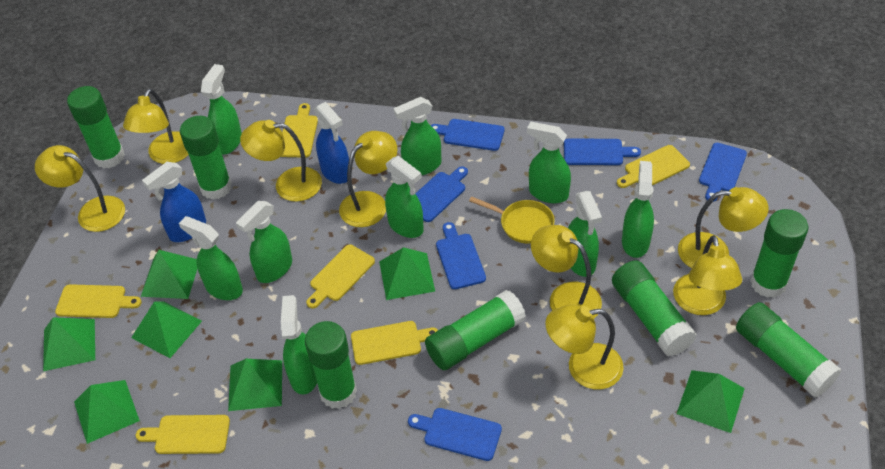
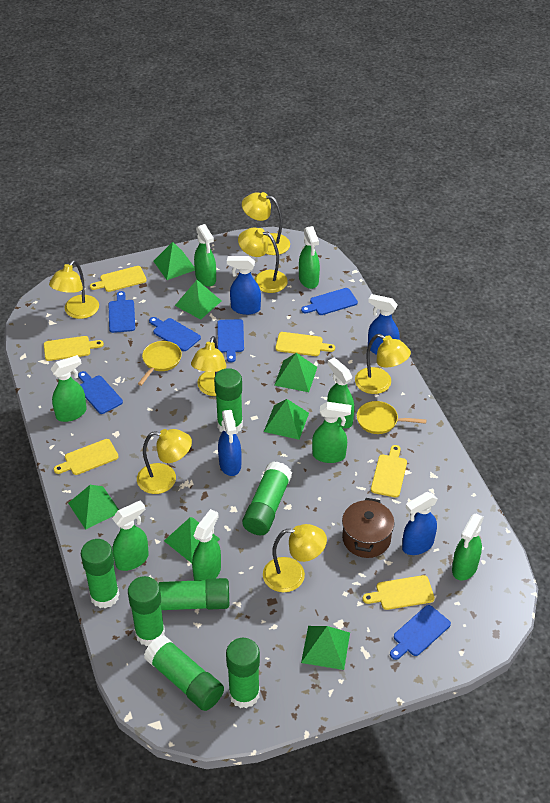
blue spray bottle: 2 -> 4
brown pot: 0 -> 1
green spray bottle: 9 -> 8
yellow lamp: 8 -> 7
yellow pan: 1 -> 2

